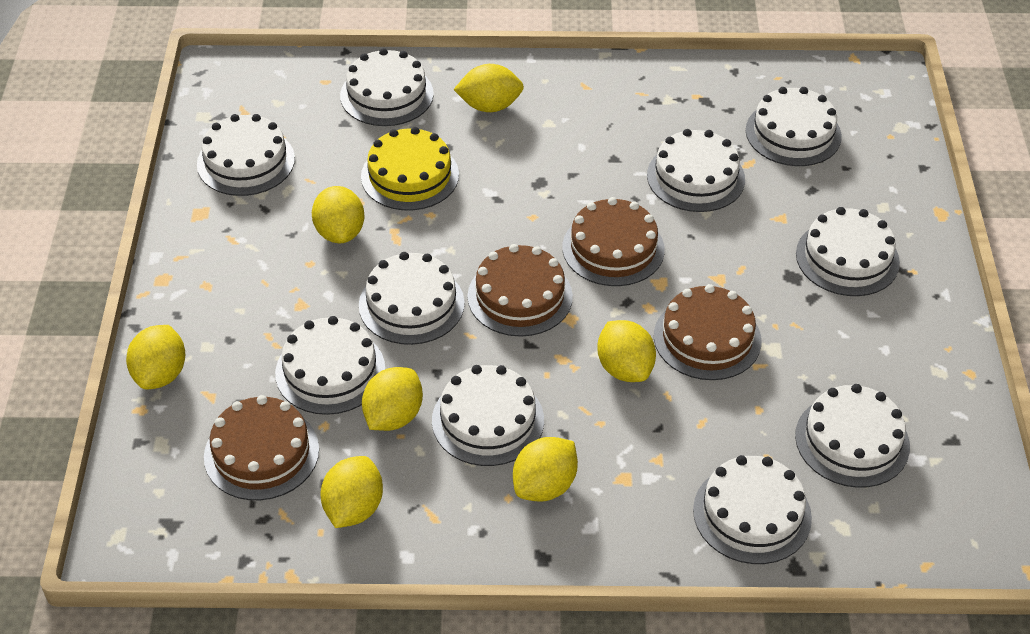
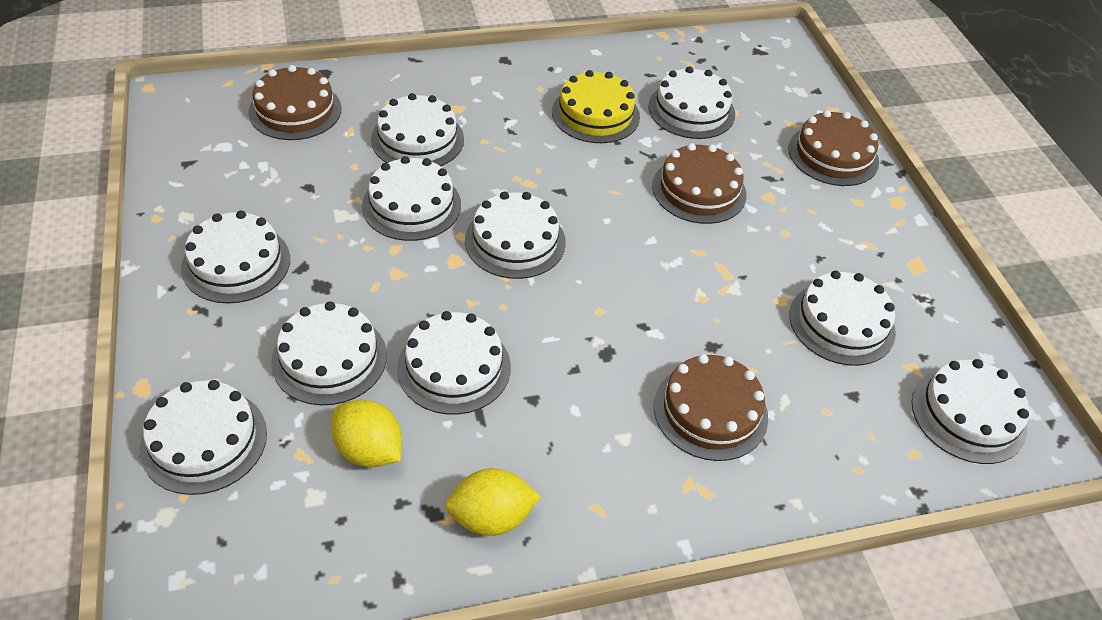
yellow lemon: 7 -> 2

